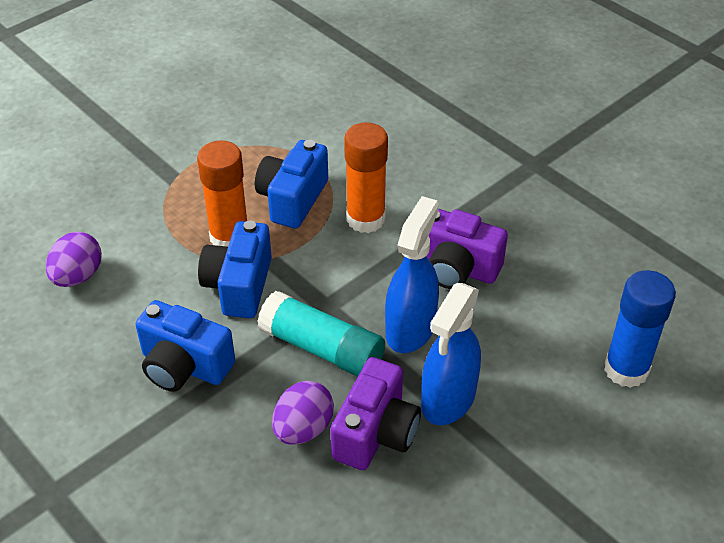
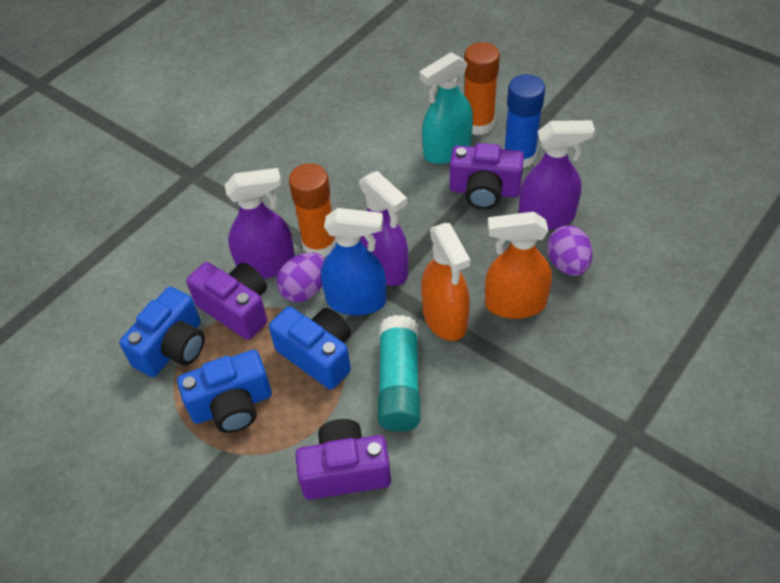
blue spray bottle: 2 -> 1
orange spray bottle: 0 -> 2
purple camera: 2 -> 3
purple spray bottle: 0 -> 3
turquoise spray bottle: 0 -> 1

